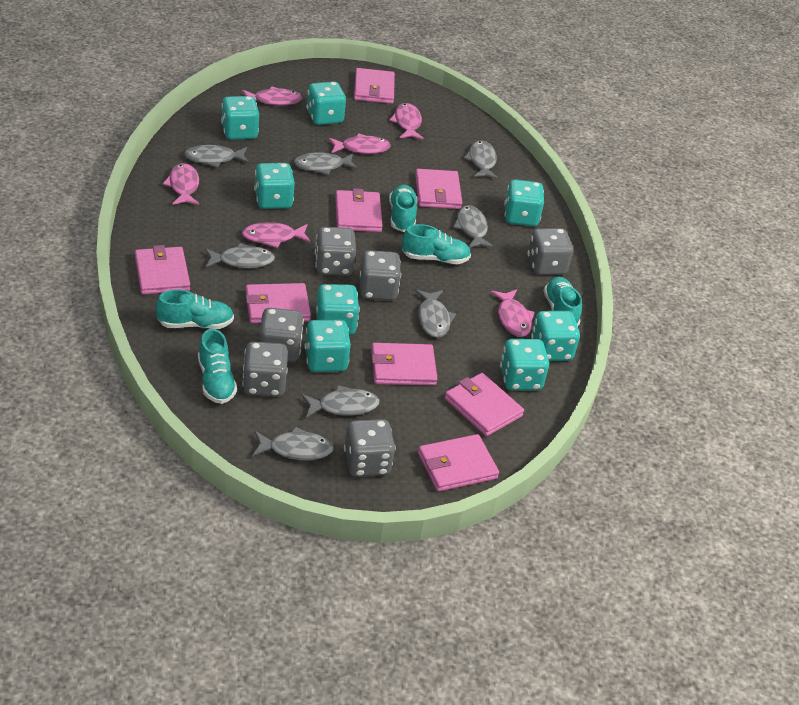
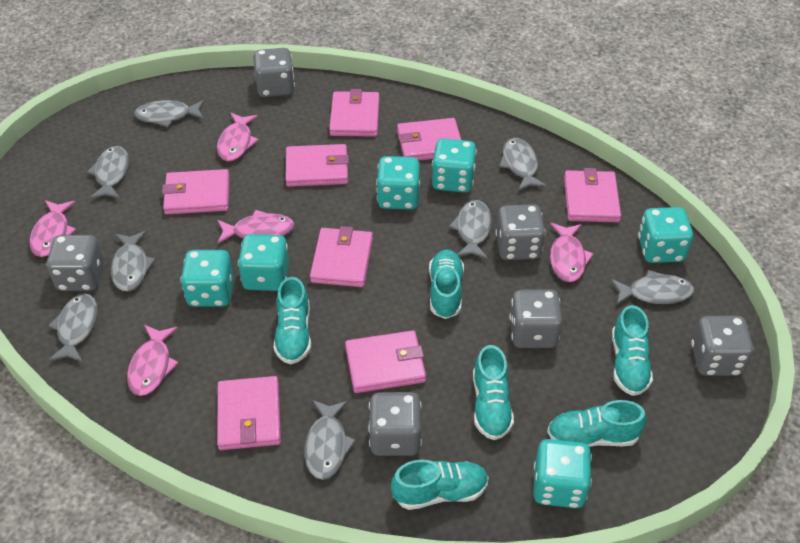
pink fish: 6 -> 5
turquoise dice: 8 -> 6
turquoise shoe: 5 -> 6

